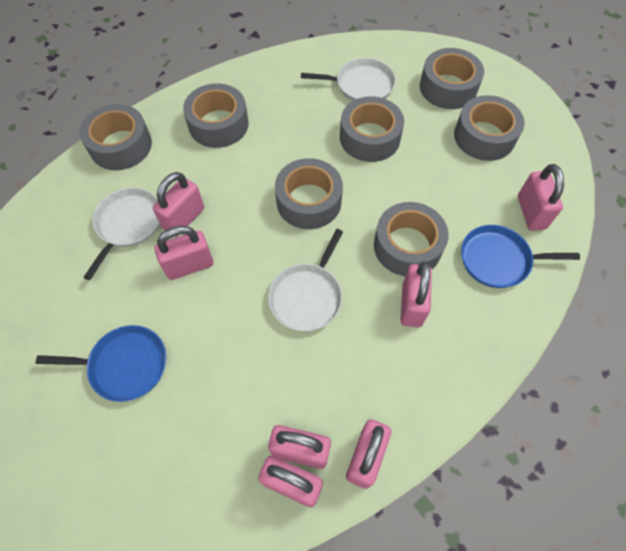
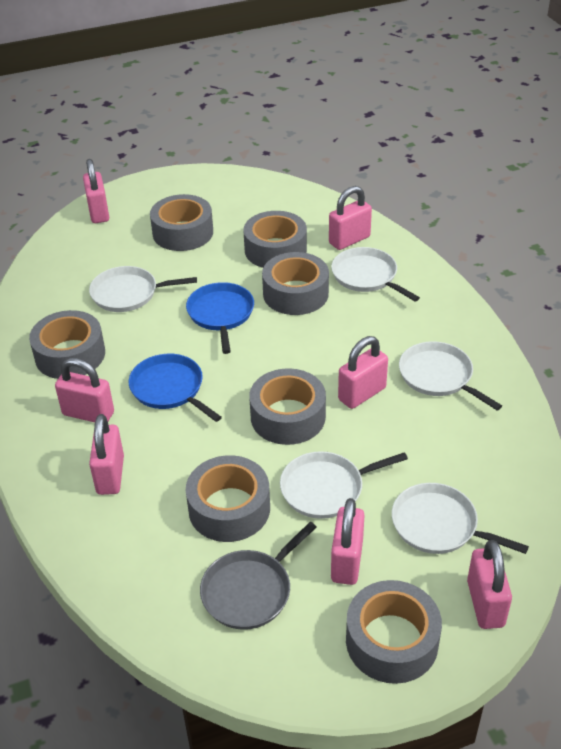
grey pan: 0 -> 1
white pan: 3 -> 5

